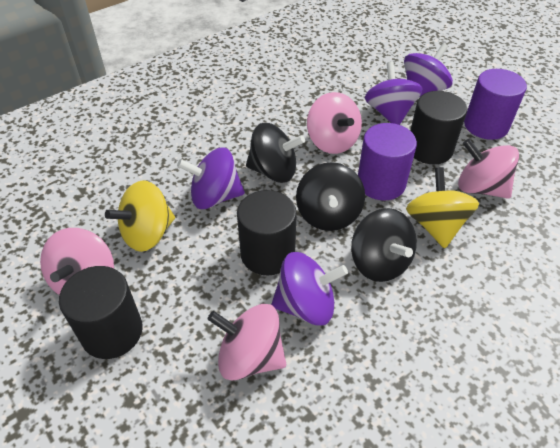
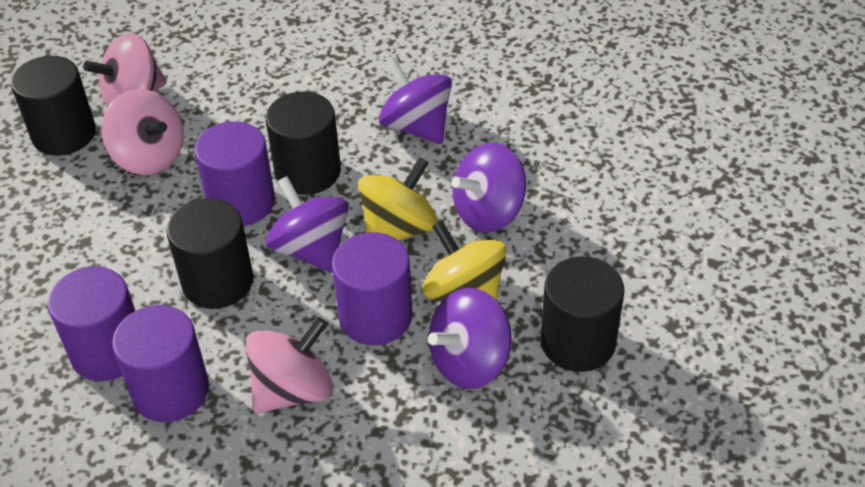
black cylinder: 3 -> 4
black spinning top: 3 -> 0
pink spinning top: 4 -> 3
purple cylinder: 2 -> 4

